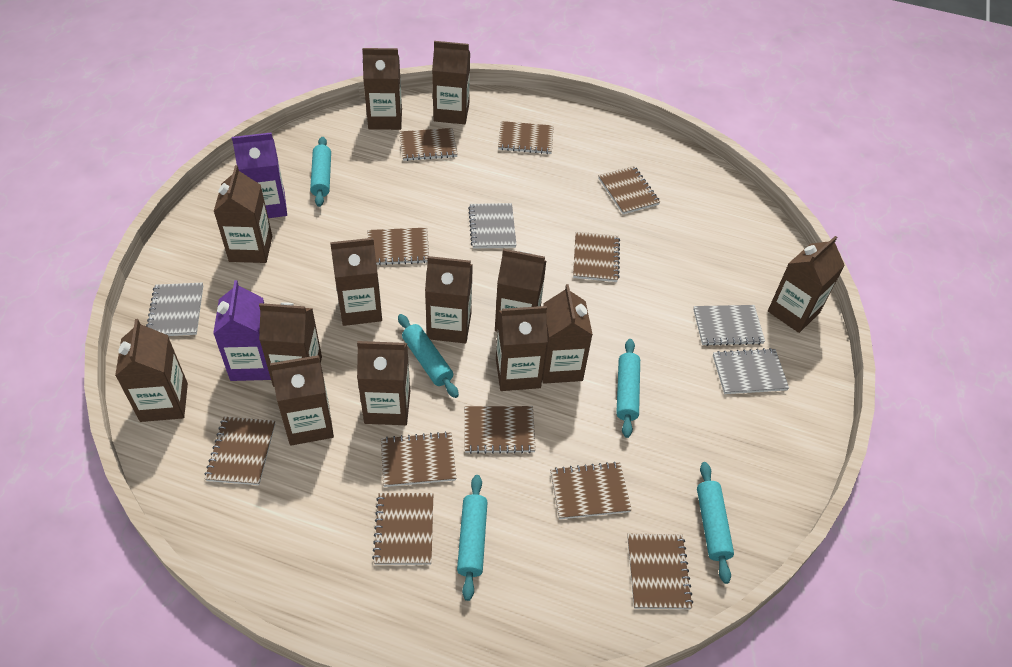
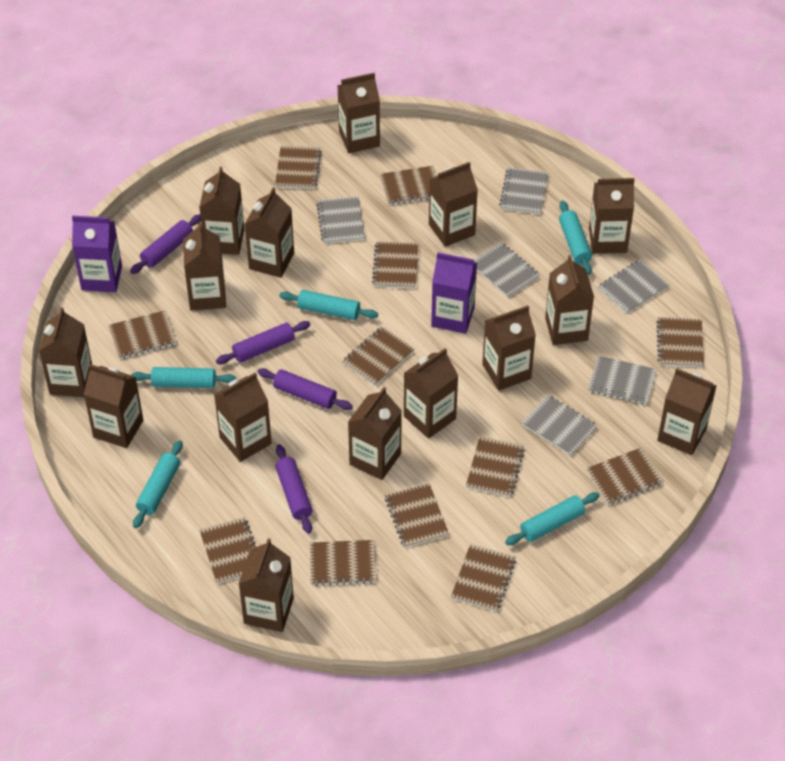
brown carton: 13 -> 15
brown notebook: 11 -> 12
grey notebook: 4 -> 6
purple rolling pin: 0 -> 4

